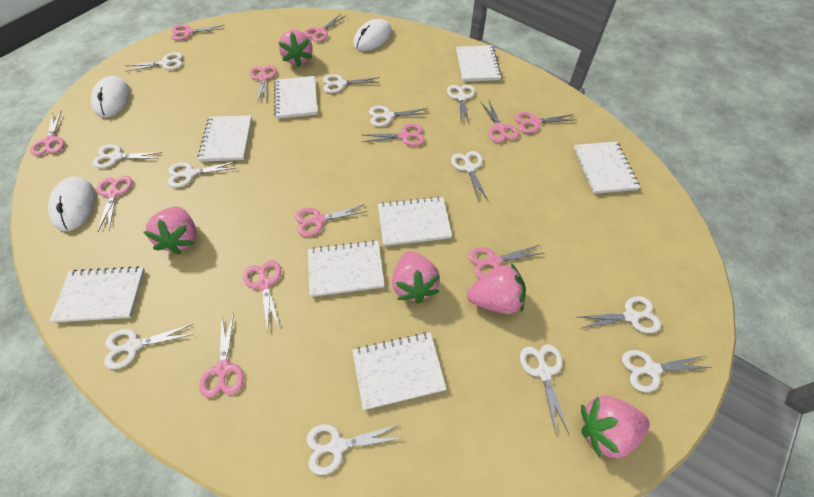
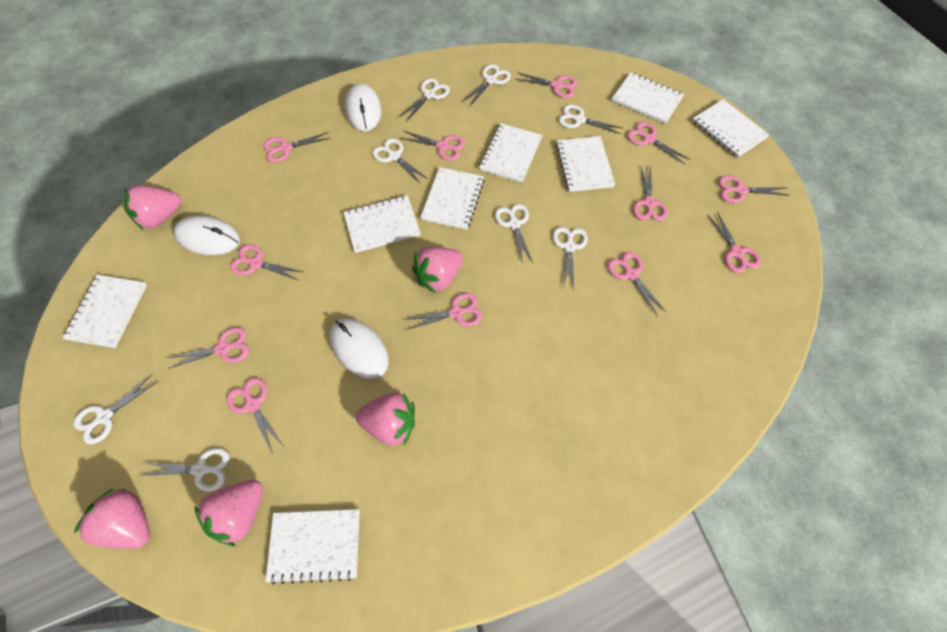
white scissors: 12 -> 8

